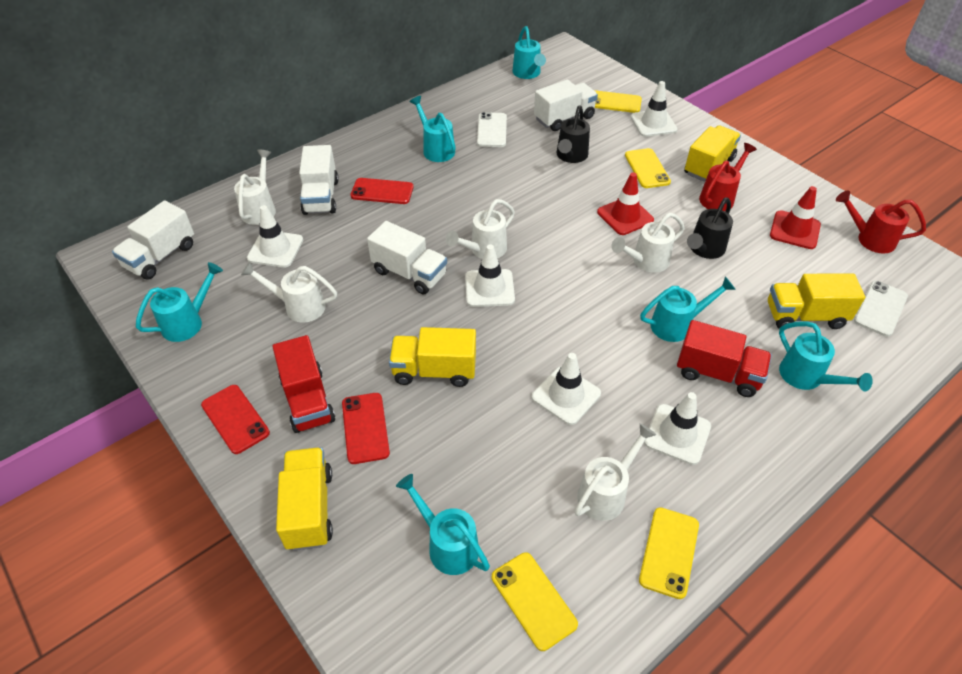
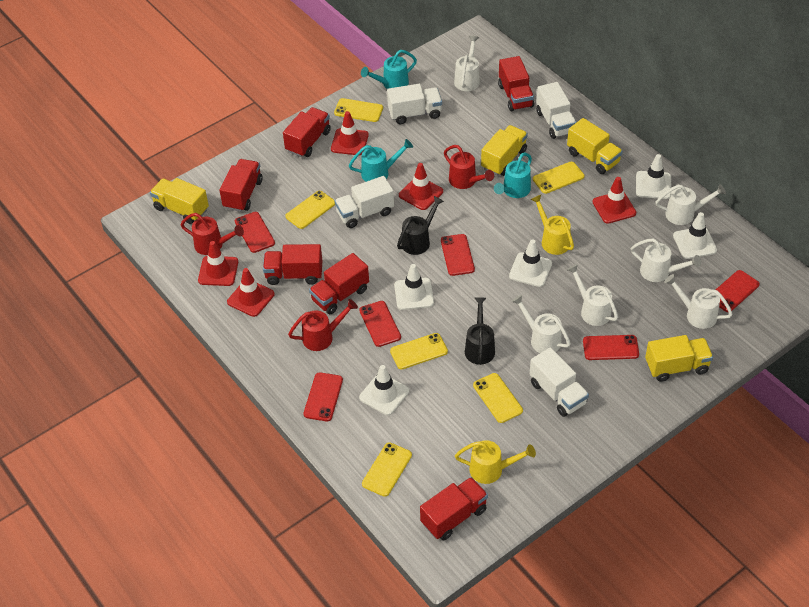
red phone: 3 -> 6
red traffic cone: 2 -> 5
red truck: 2 -> 6
red watering can: 2 -> 3
turquoise watering can: 6 -> 3
white phone: 2 -> 0
white watering can: 5 -> 6
yellow phone: 4 -> 6
yellow watering can: 0 -> 2

